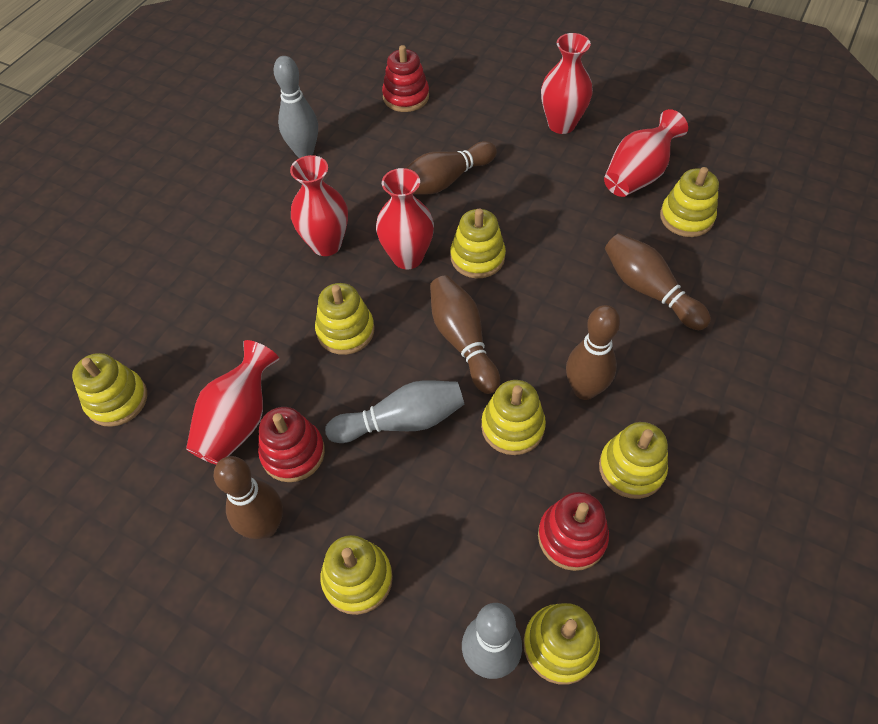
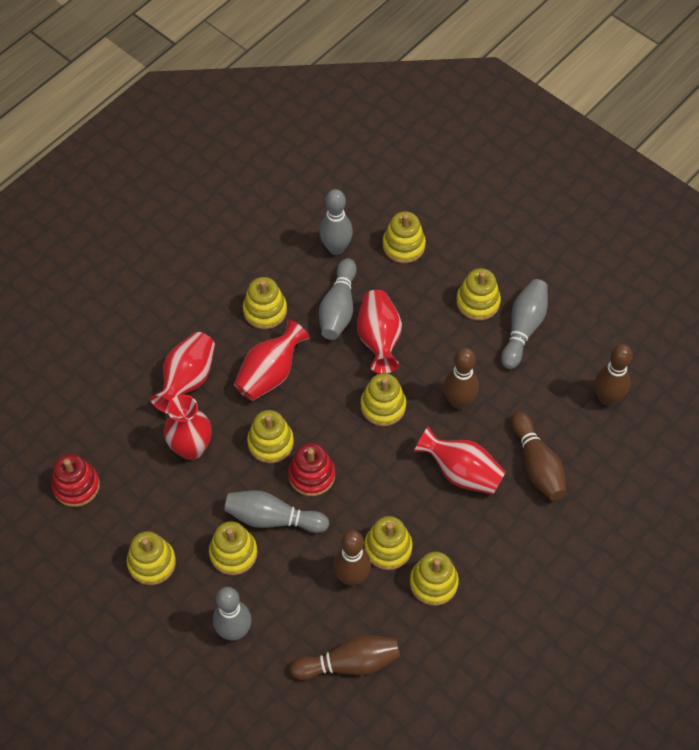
grey bowling pin: 3 -> 5
red stacking toy: 3 -> 2
yellow stacking toy: 8 -> 9

